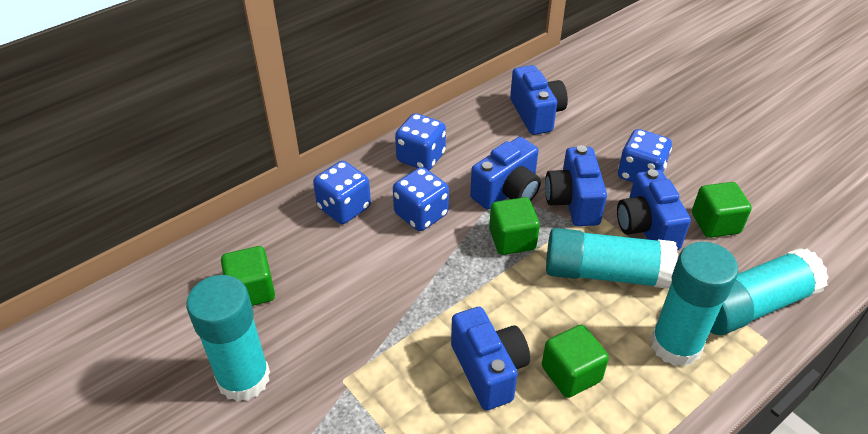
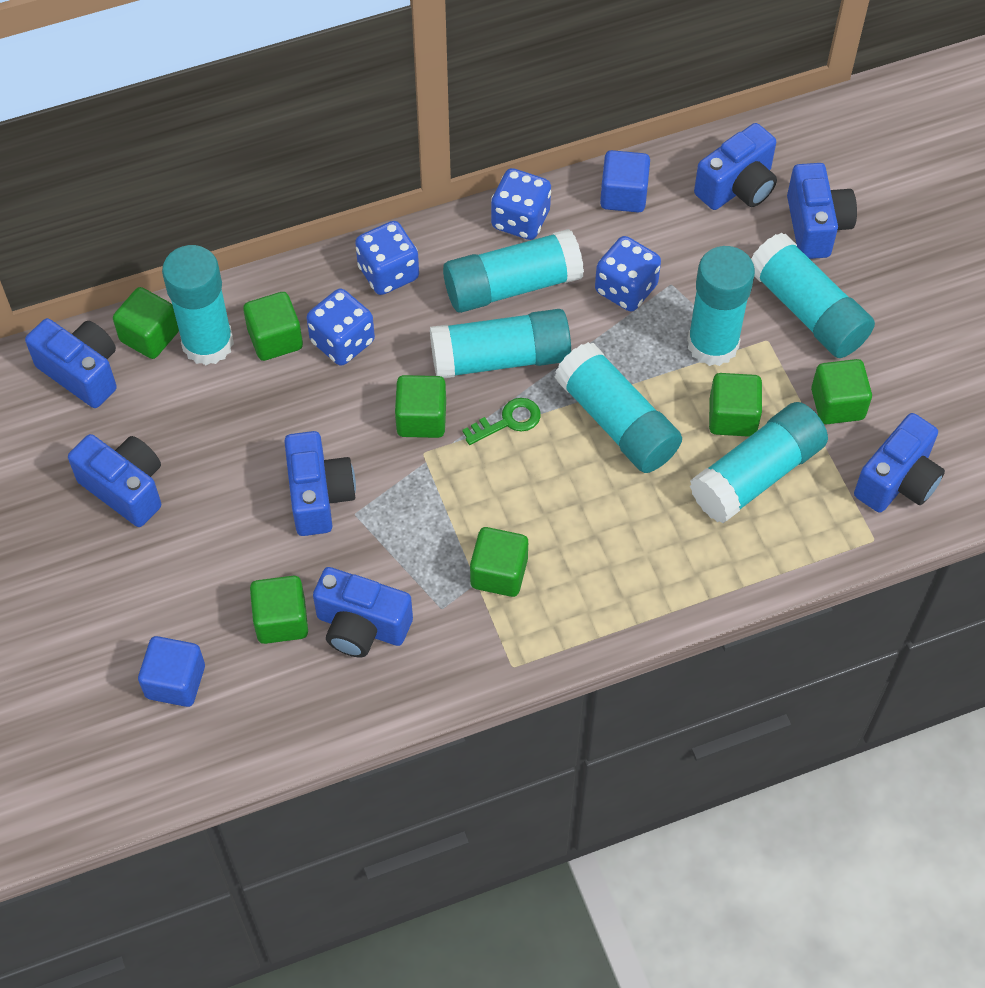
blue camera: 5 -> 7
blue cube: 0 -> 2
green cube: 4 -> 7
green key: 0 -> 1
turquoise glue stick: 4 -> 7

